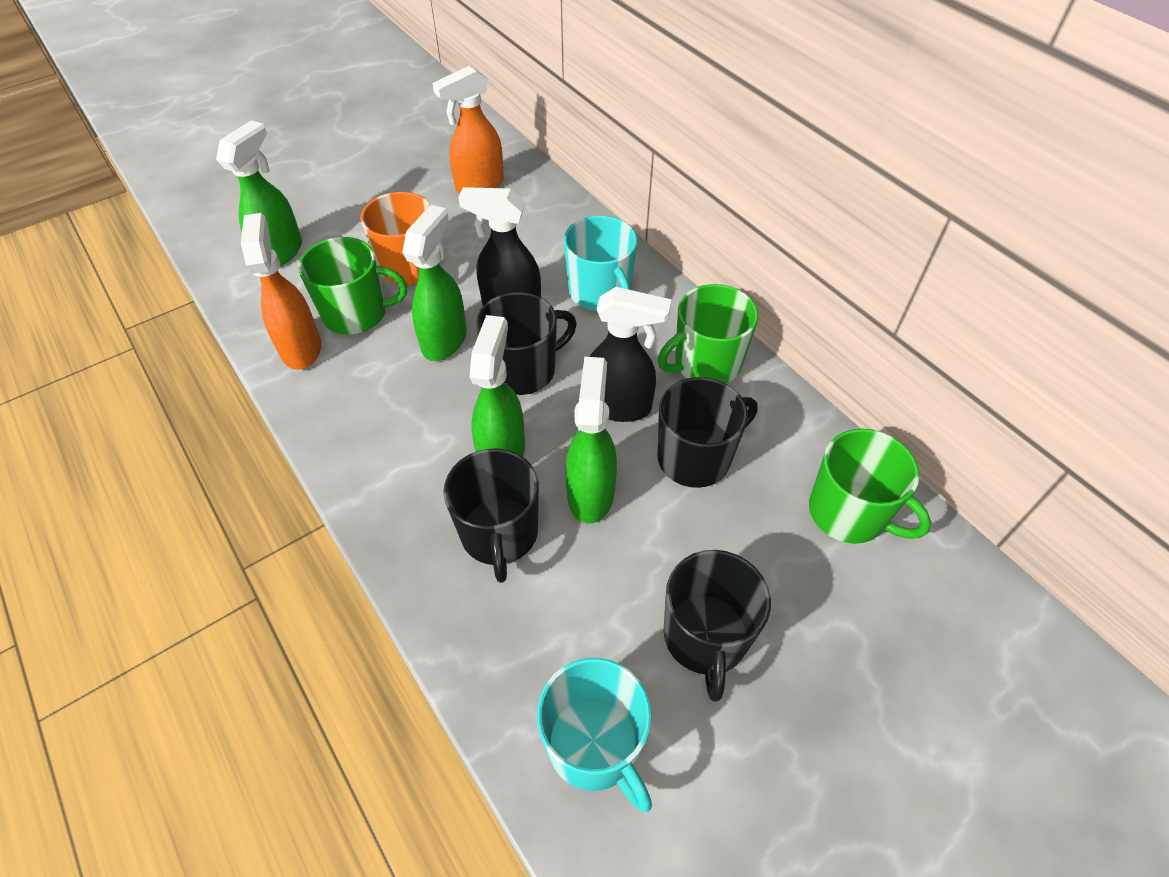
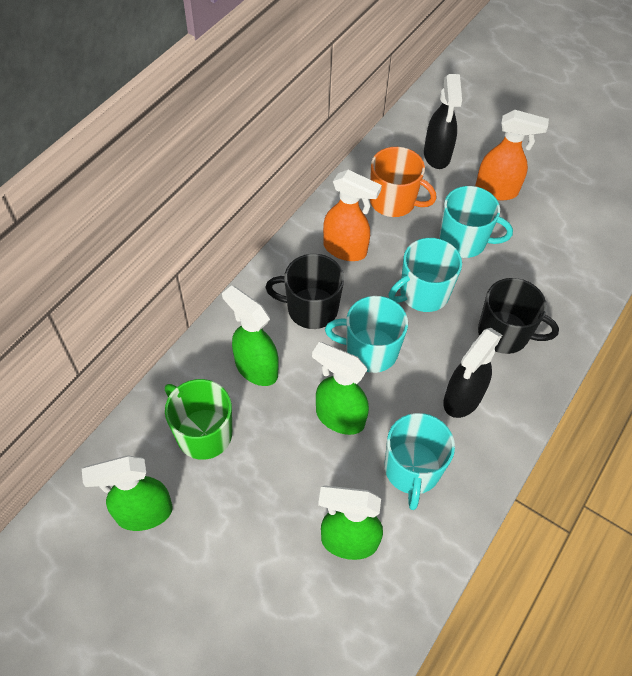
black mug: 4 -> 2
green mug: 3 -> 1
turquoise mug: 2 -> 4

